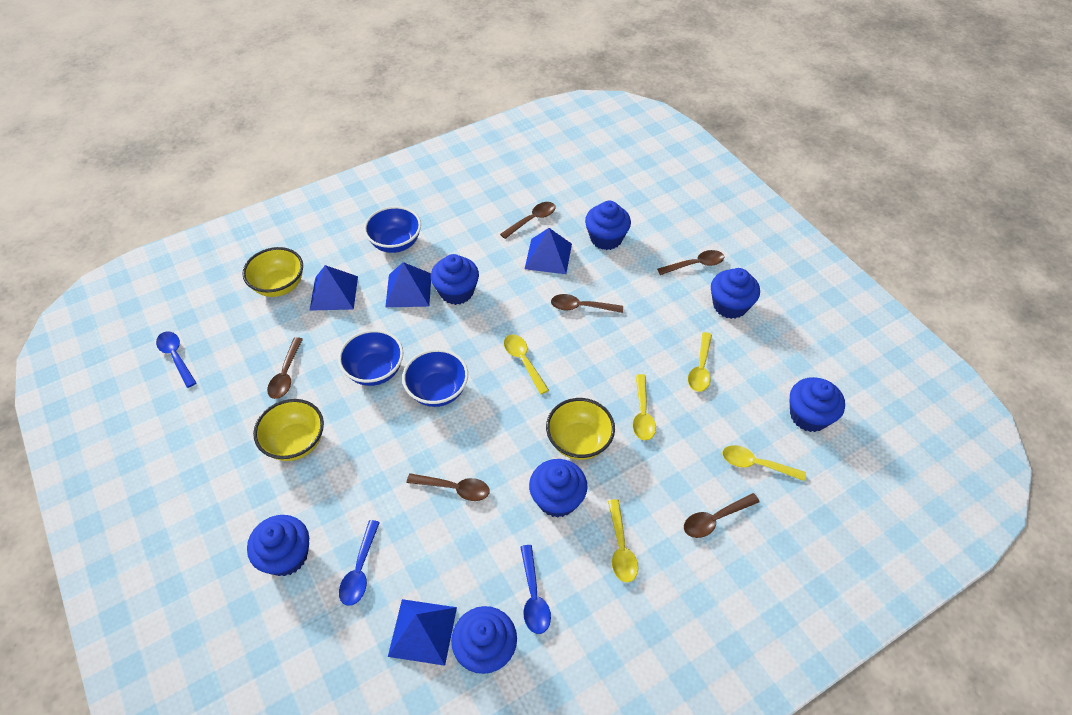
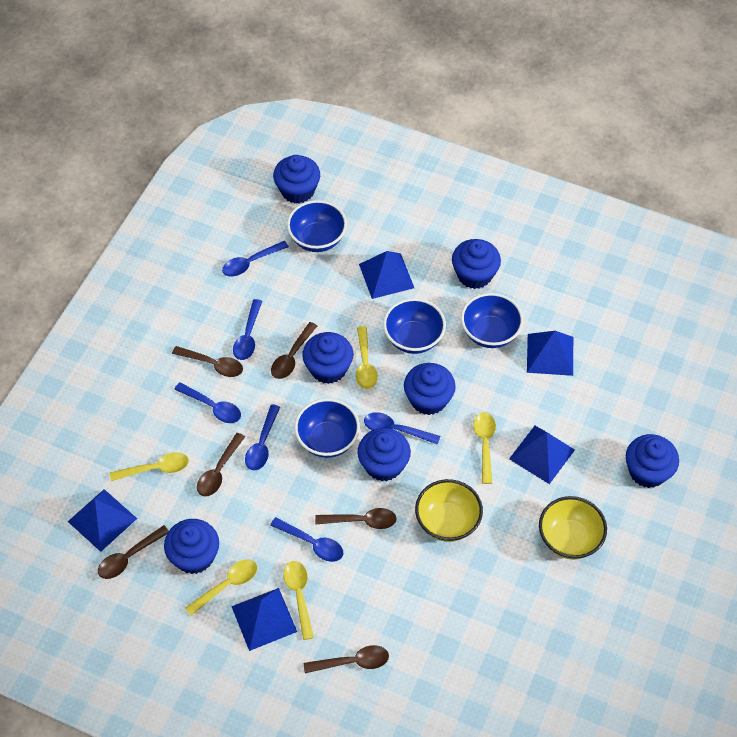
blue bowl: 3 -> 4
blue pyramid: 4 -> 5
blue spoon: 3 -> 6
yellow bowl: 3 -> 2

